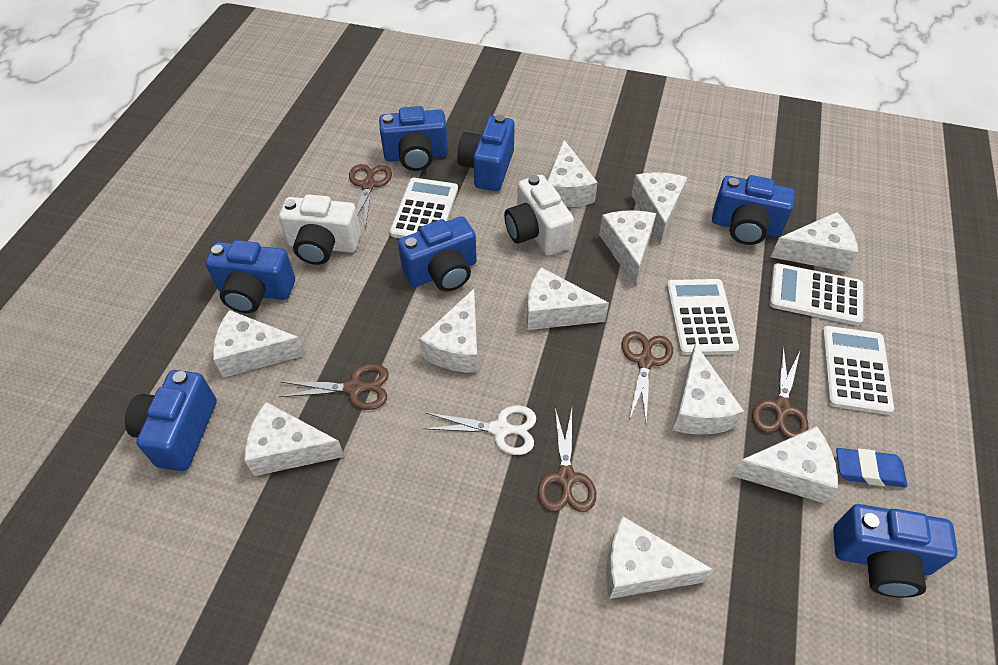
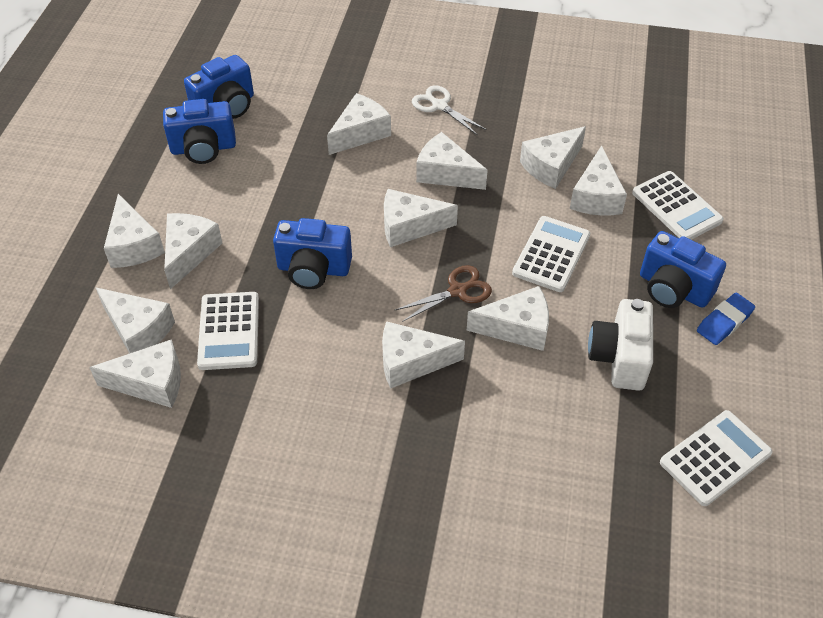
blue camera: 7 -> 4
brown scissors: 5 -> 1
white camera: 2 -> 1

